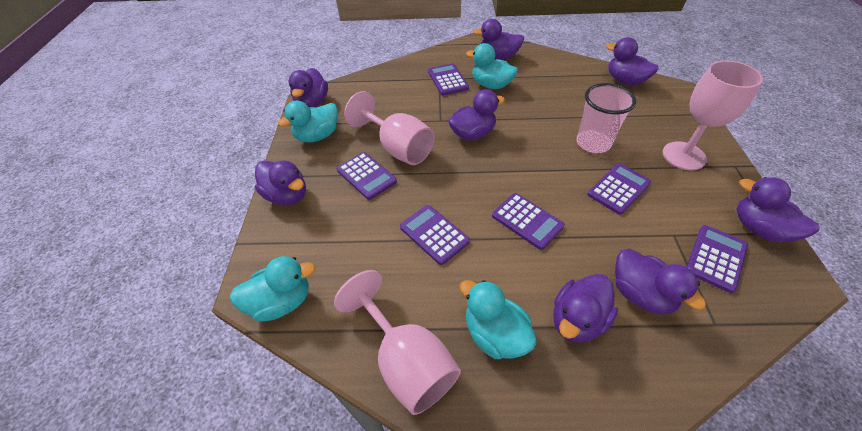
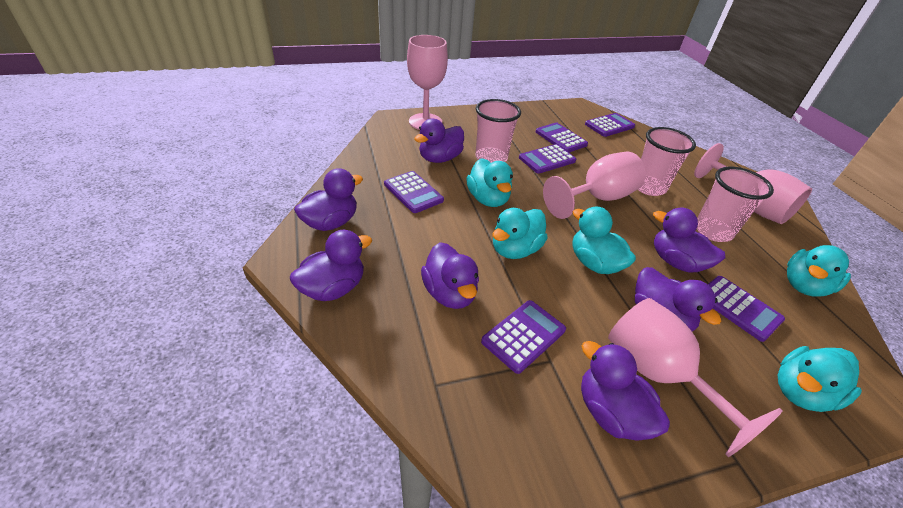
pink cup: 1 -> 3
pink goblet: 3 -> 4
purple duck: 8 -> 7
turquoise duck: 4 -> 5

